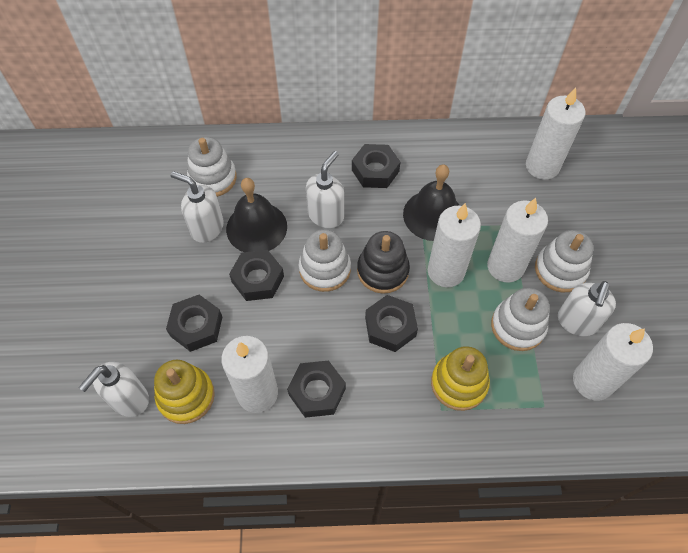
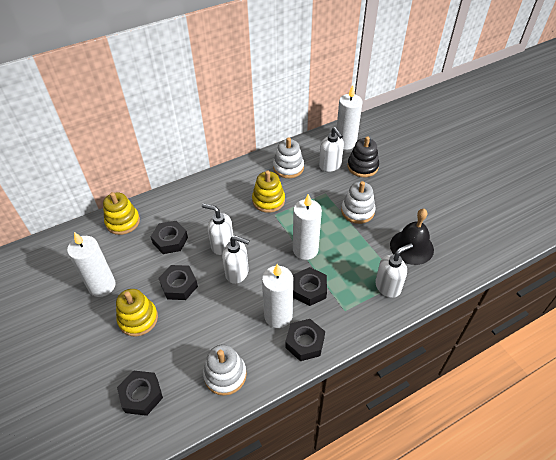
black bell: 2 -> 1
white candle: 5 -> 4
white stacking toy: 4 -> 3
yellow stacking toy: 2 -> 3

